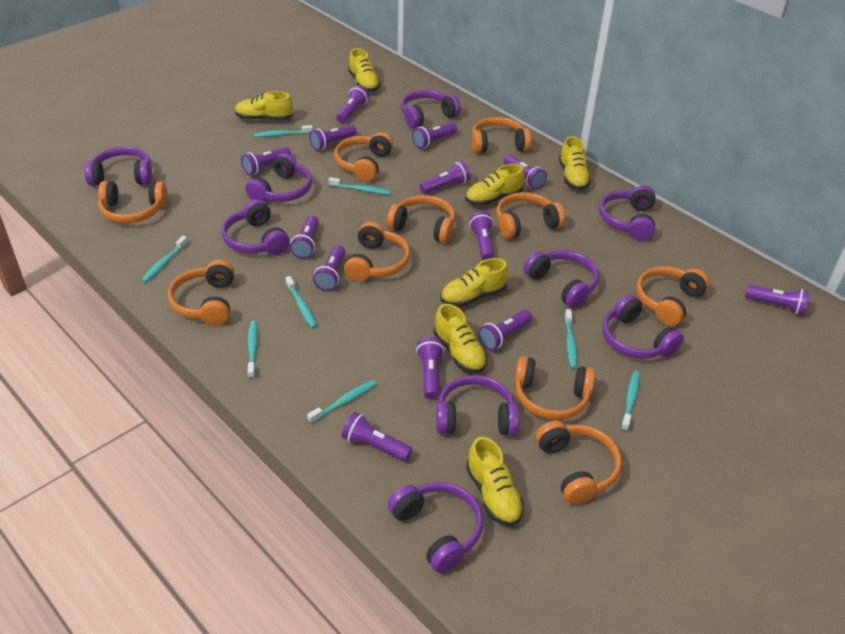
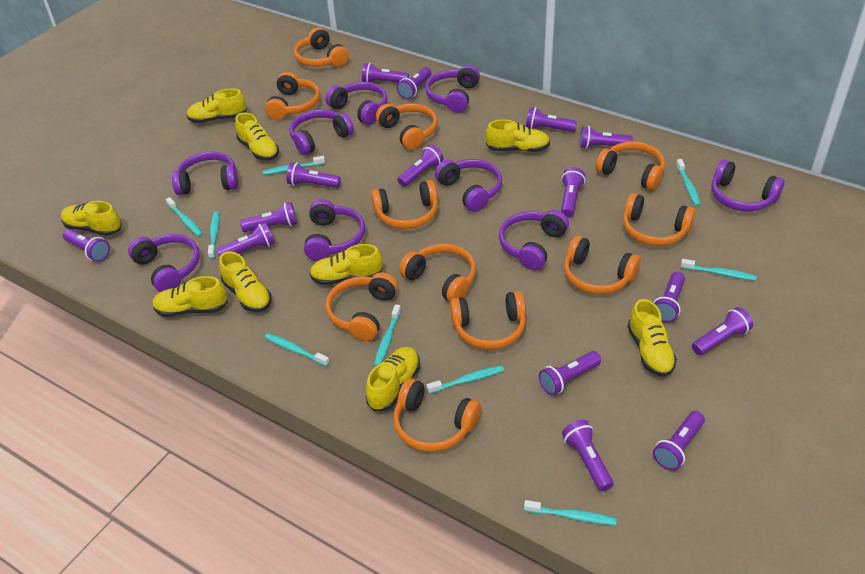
orange headphones: 10 -> 11
purple flashlight: 13 -> 15
turquoise toothbrush: 8 -> 9
yellow shoe: 7 -> 9

